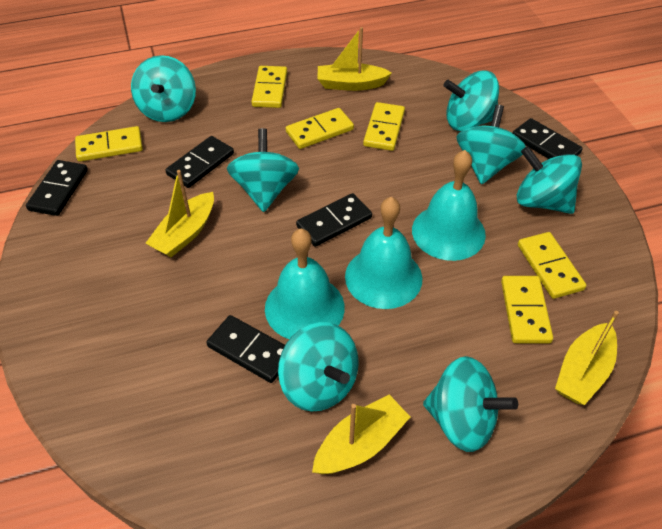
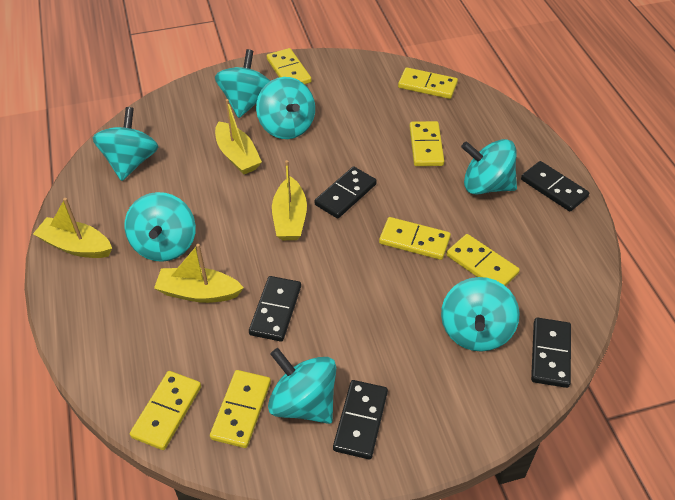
turquoise bell: 3 -> 0
yellow domino: 6 -> 7

